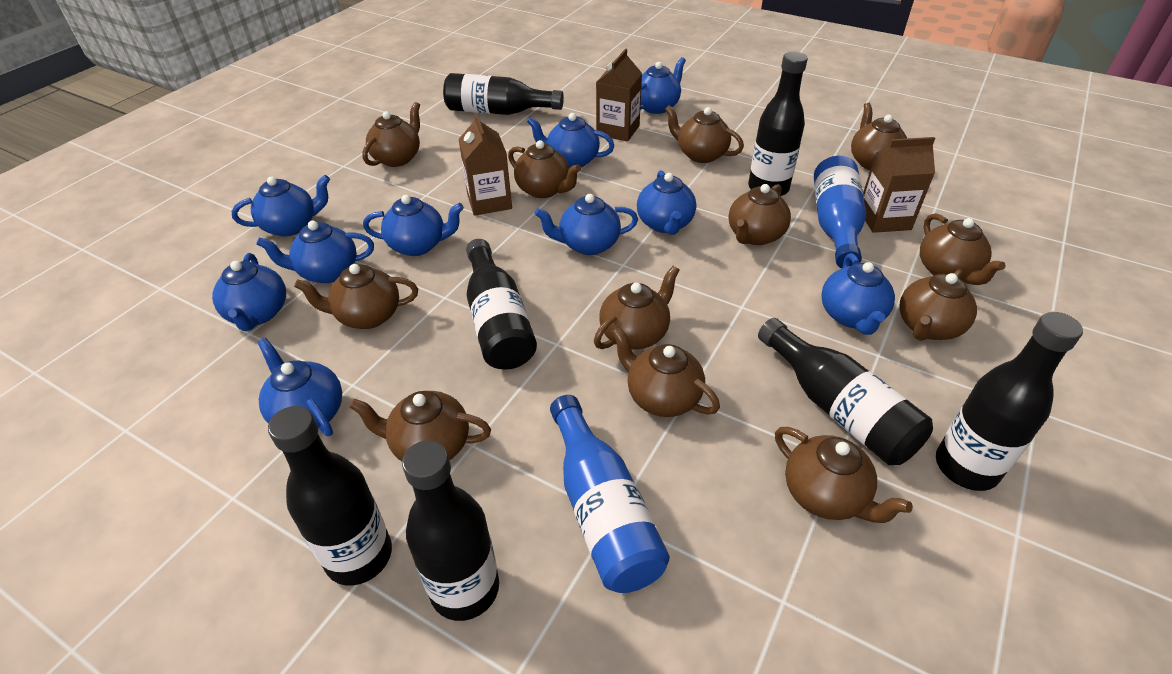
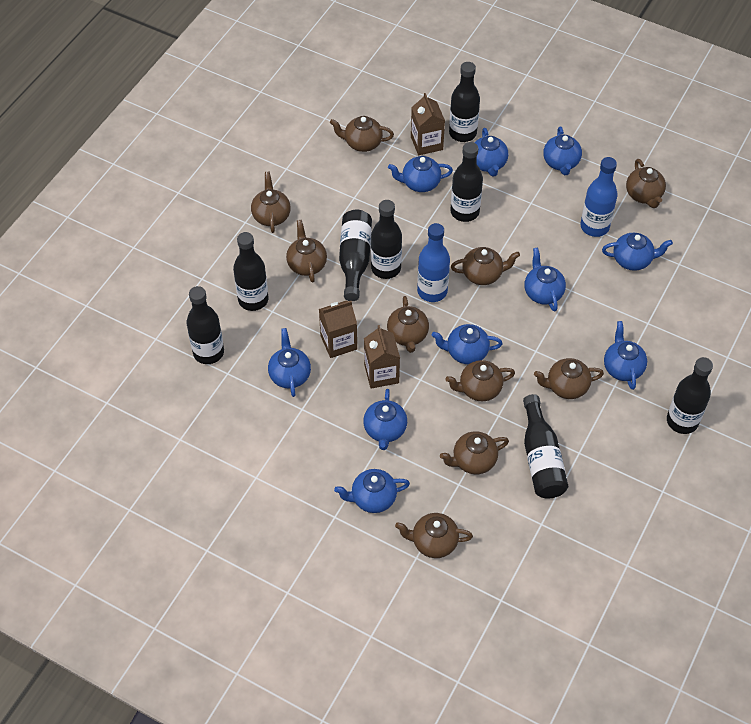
black bottle: 7 -> 8
brown teapot: 12 -> 10

